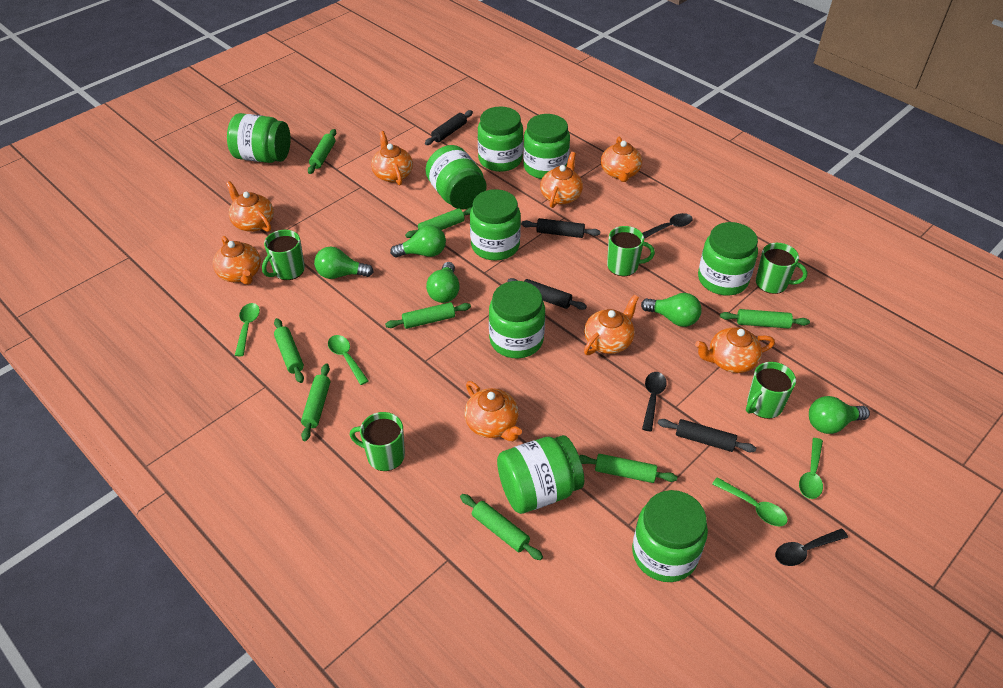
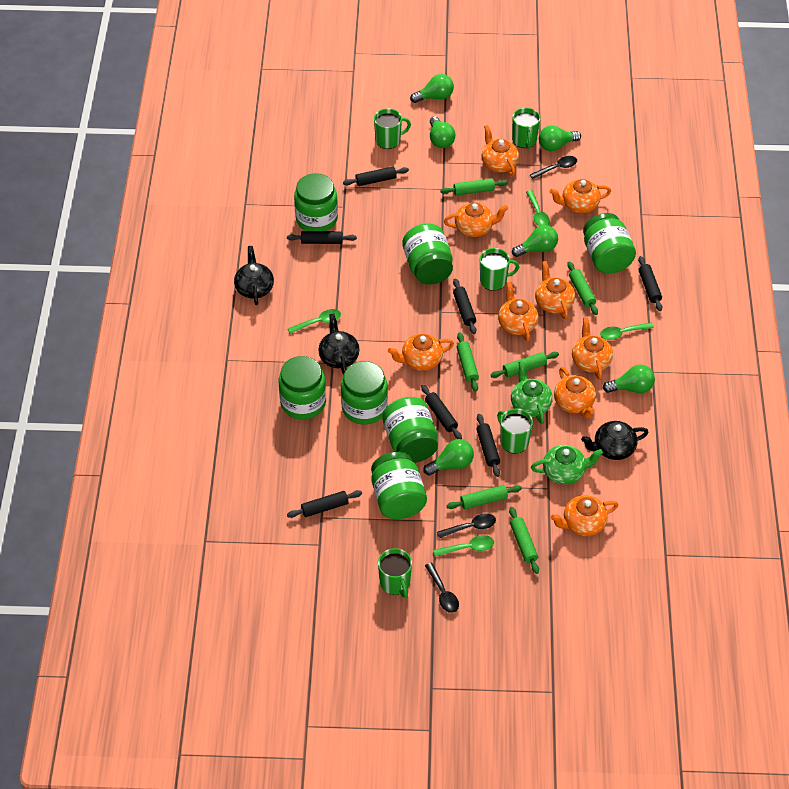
black rolling pin: 4 -> 7
black teapot: 0 -> 3
green jar: 9 -> 7
green light bulb: 5 -> 6
green rolling pin: 8 -> 6
green teapot: 0 -> 2
orange teapot: 8 -> 9

